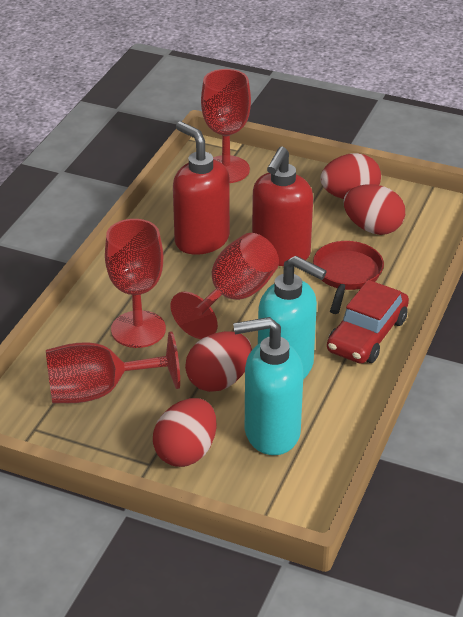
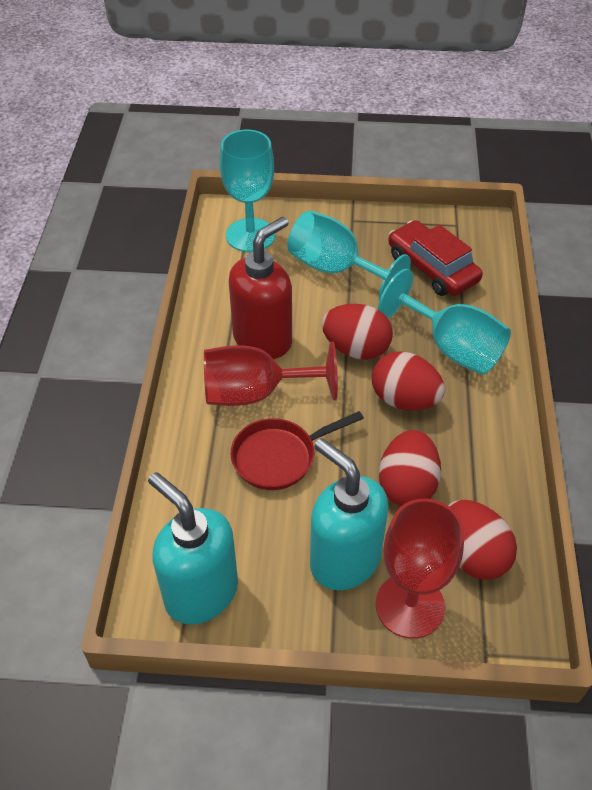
red goblet: 4 -> 2
red soap dispenser: 2 -> 1
turquoise goblet: 0 -> 3

